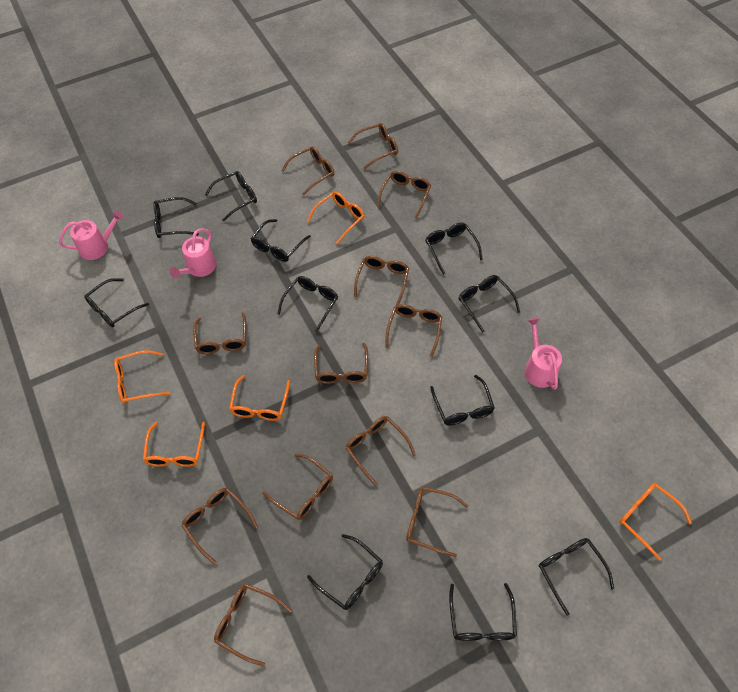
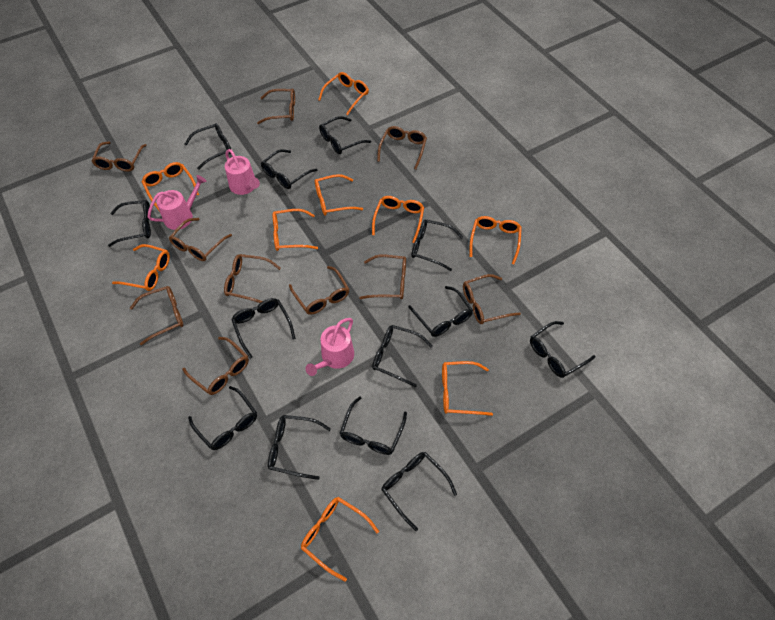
black glasses: 11 -> 13
brown glasses: 12 -> 10
orange glasses: 5 -> 9

